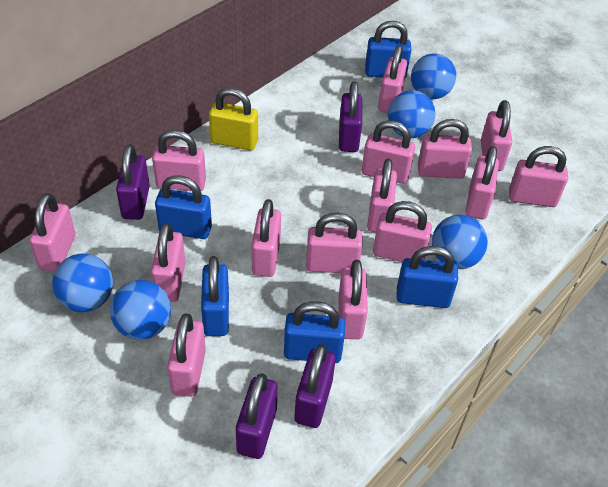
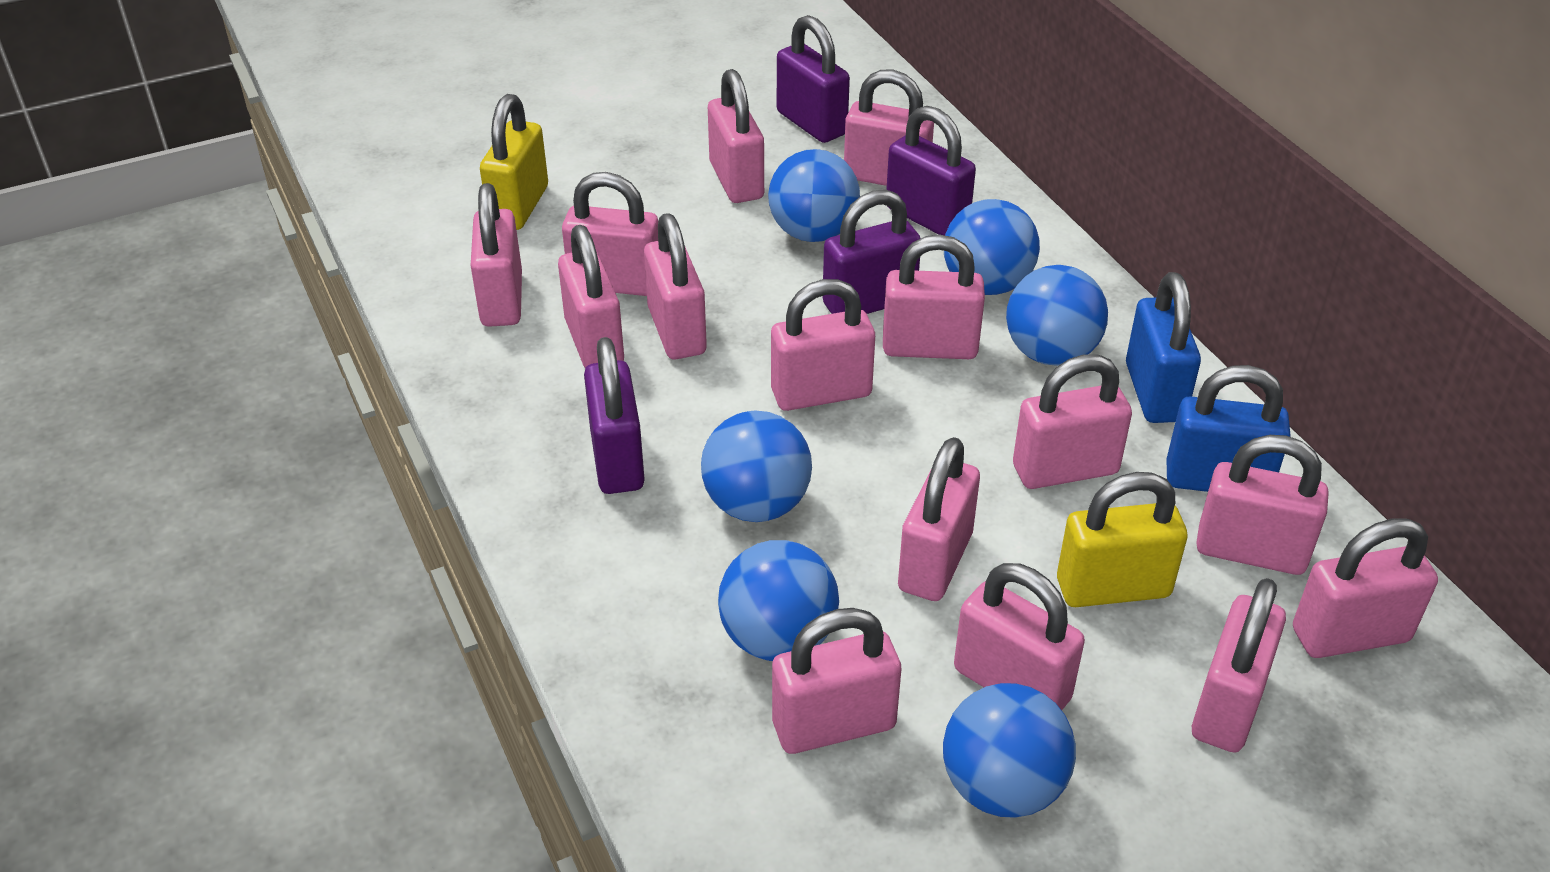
blue ball: 5 -> 6
blue padlock: 5 -> 2
yellow padlock: 1 -> 2

